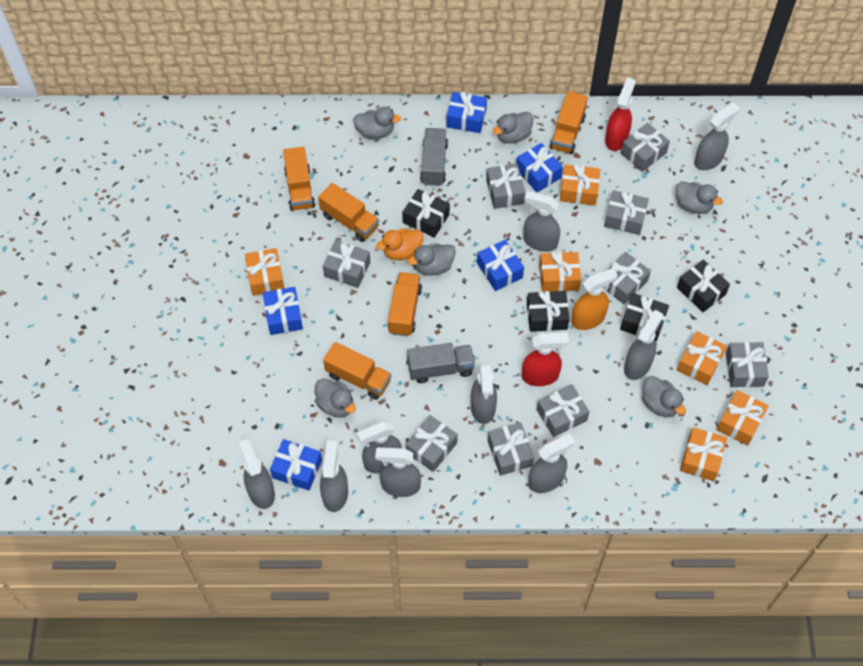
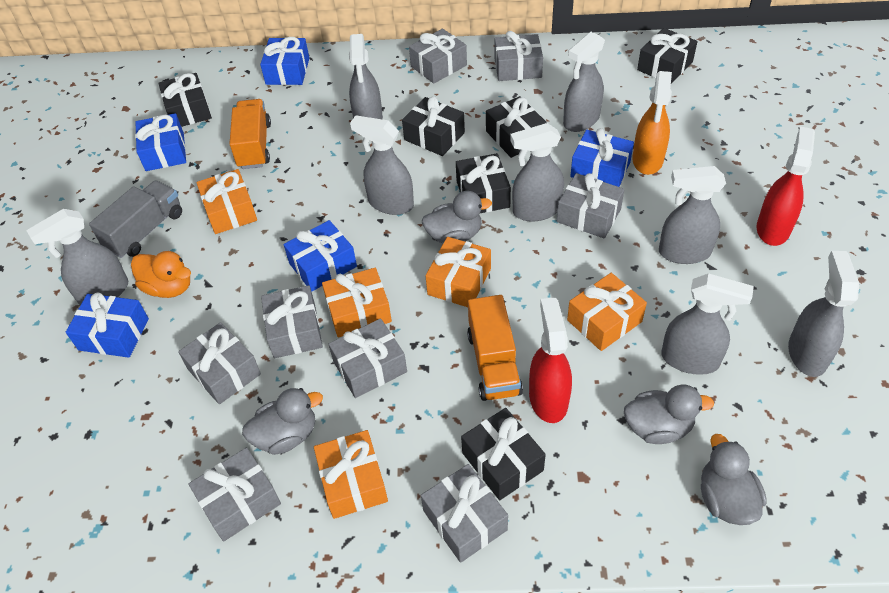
black gift: 4 -> 6
grey duck: 6 -> 4
grey gift: 9 -> 8
grey spray bottle: 9 -> 8
grey truck: 2 -> 1
orange gift: 6 -> 5
orange truck: 5 -> 2

